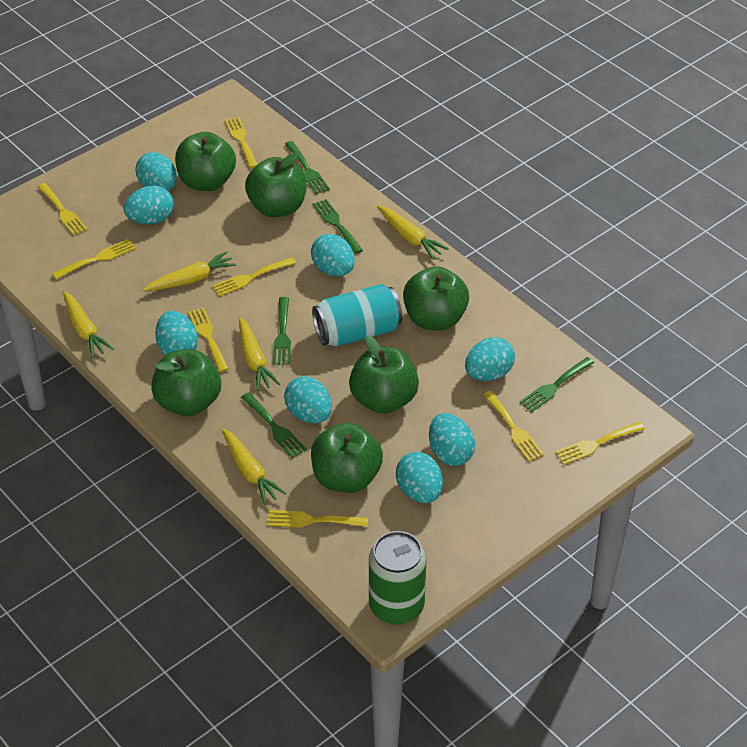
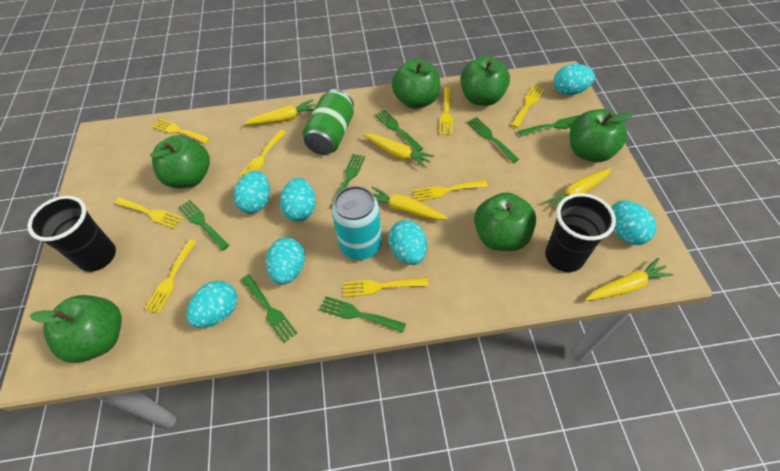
black cup: 0 -> 2
green fork: 5 -> 7
turquoise egg: 8 -> 7

